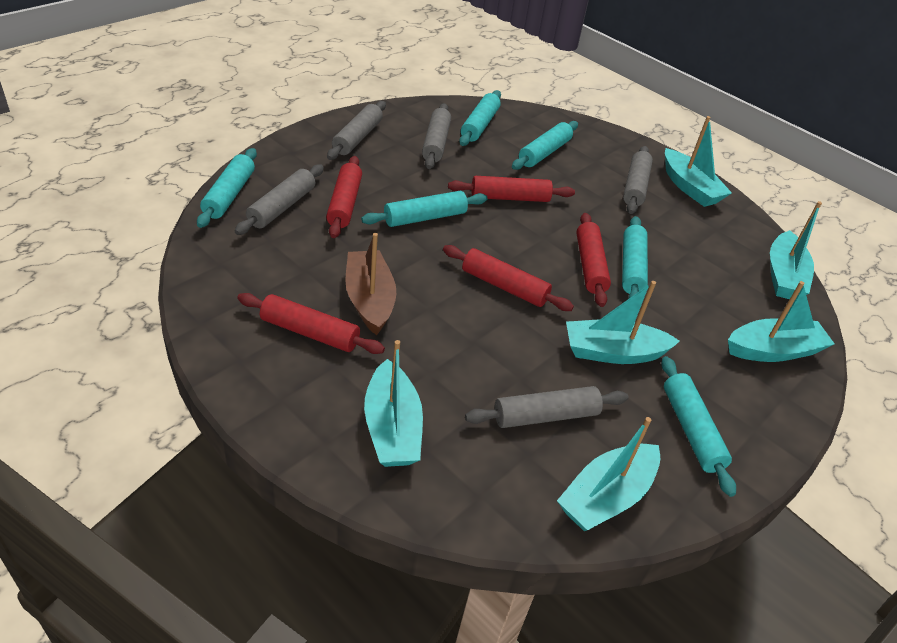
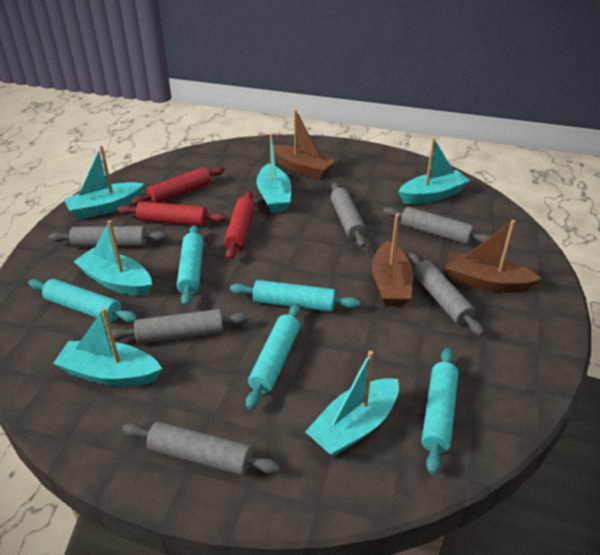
brown boat: 1 -> 3
grey rolling pin: 5 -> 6
red rolling pin: 5 -> 3
turquoise rolling pin: 6 -> 5

